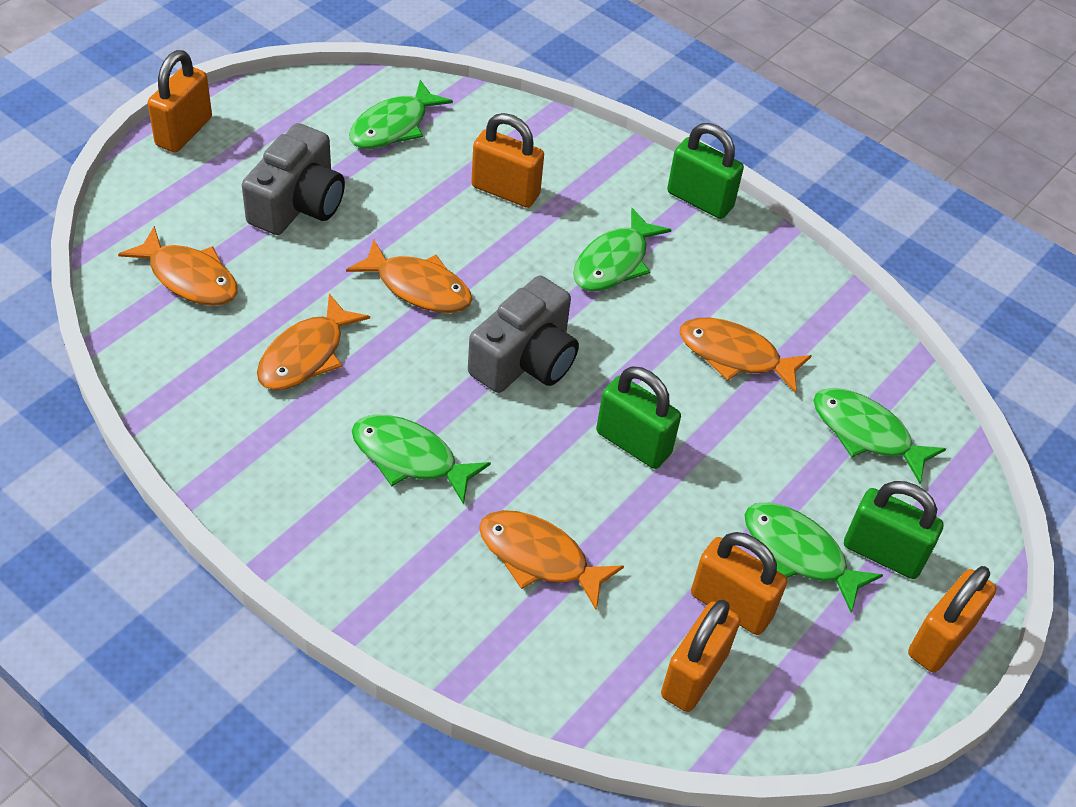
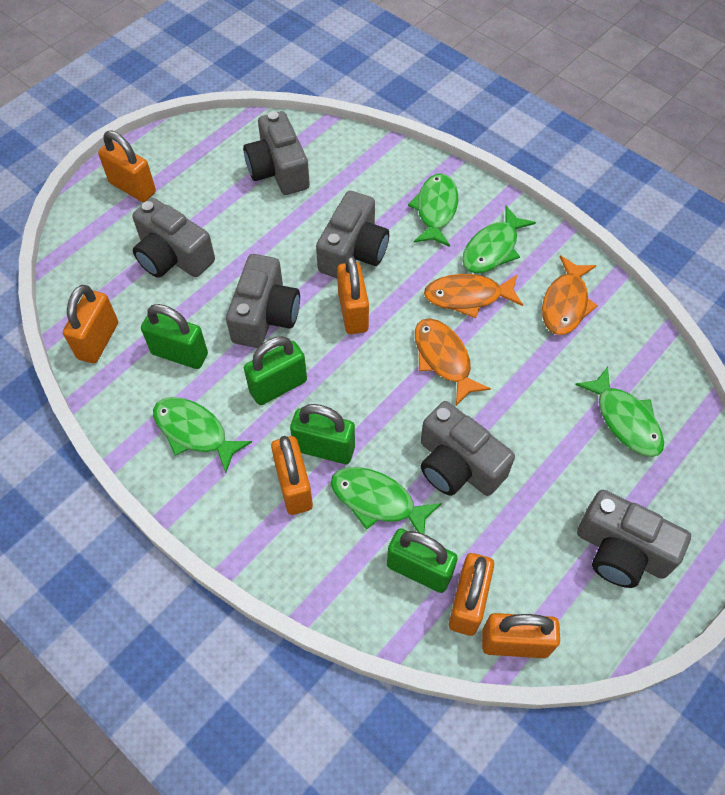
green padlock: 3 -> 4
grey camera: 2 -> 6
orange fish: 5 -> 3
orange padlock: 5 -> 6

